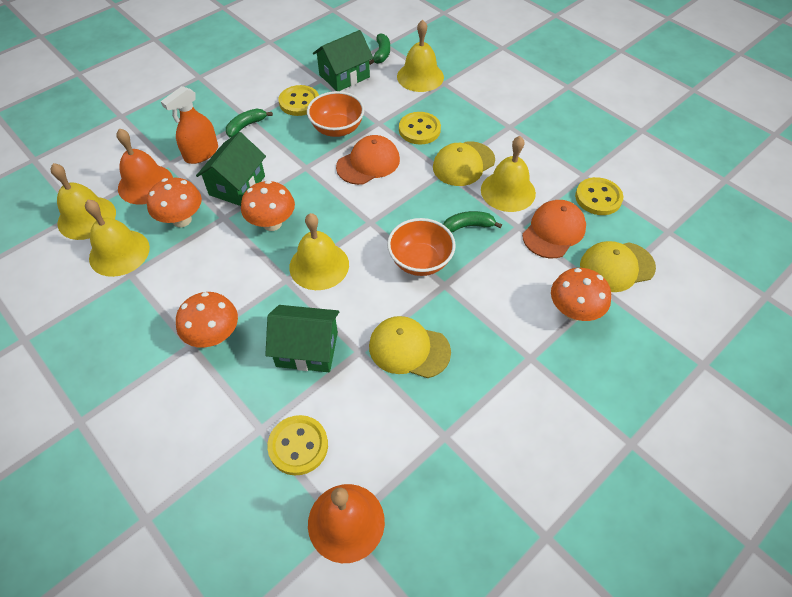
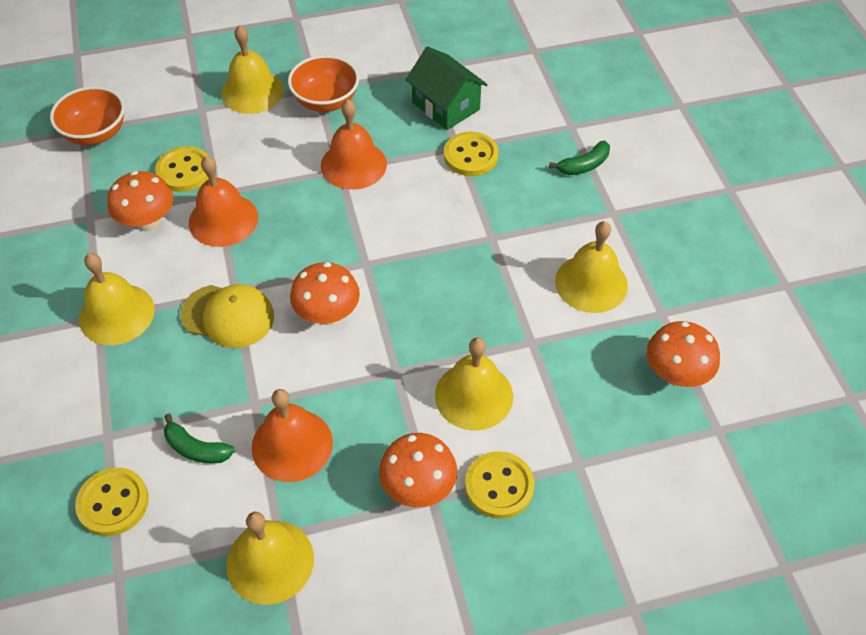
green banana: 3 -> 2
green house: 3 -> 1
orange bell: 2 -> 3
orange cap: 2 -> 0
orange spray bottle: 1 -> 0
yellow cap: 3 -> 1

